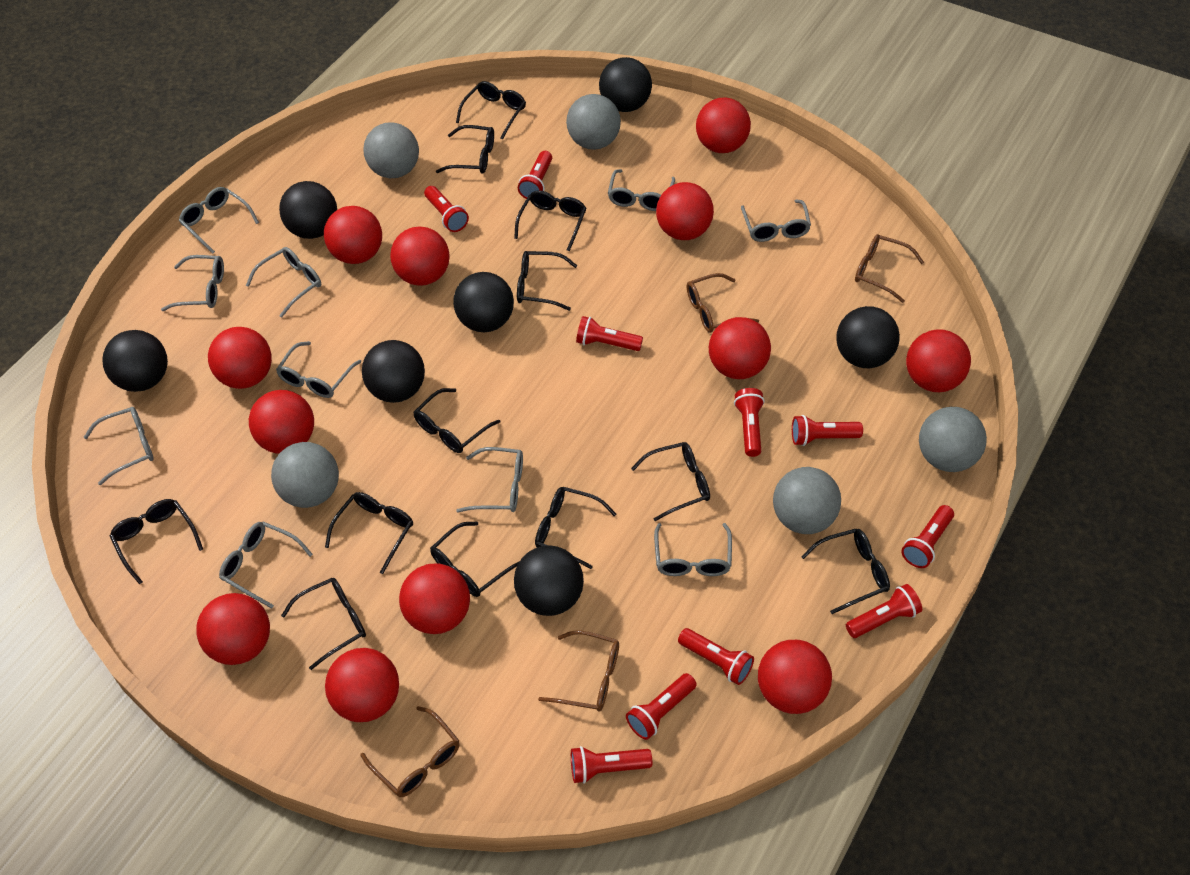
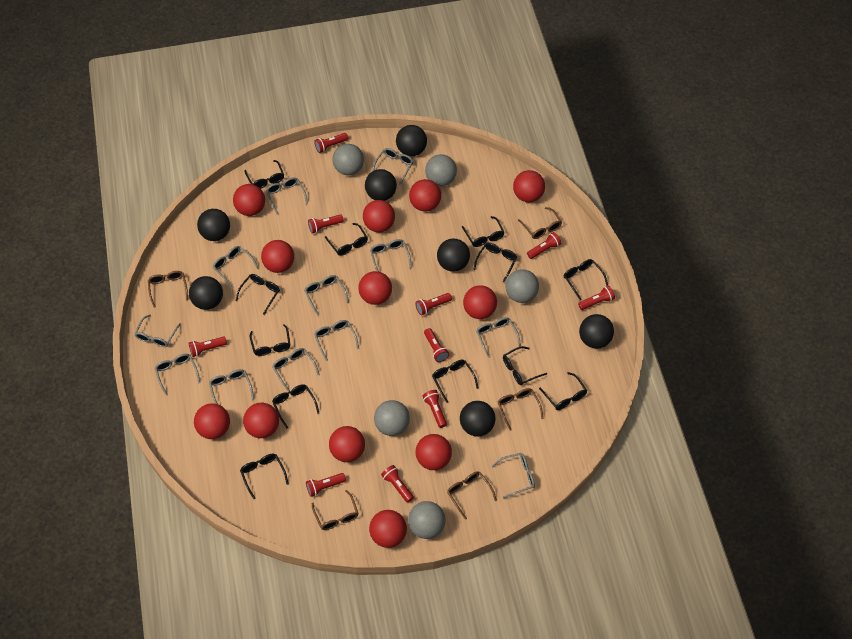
brown glasses: 4 -> 5
grey glasses: 10 -> 12

